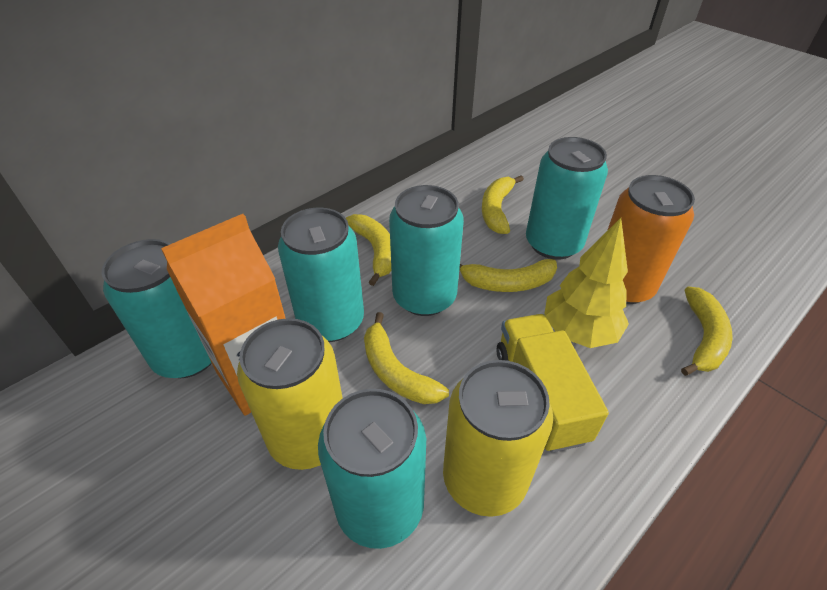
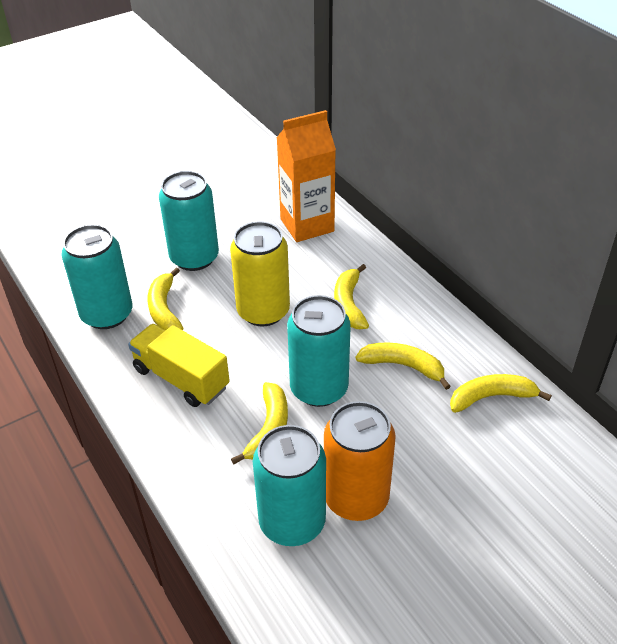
turquoise can: 5 -> 4
yellow can: 2 -> 1
yellow tree: 1 -> 0

